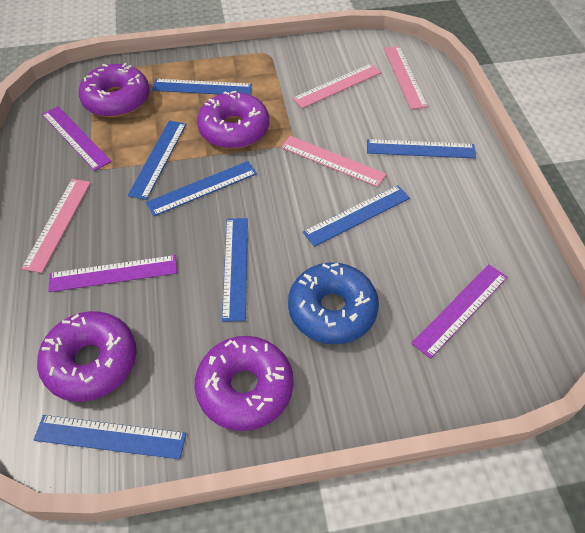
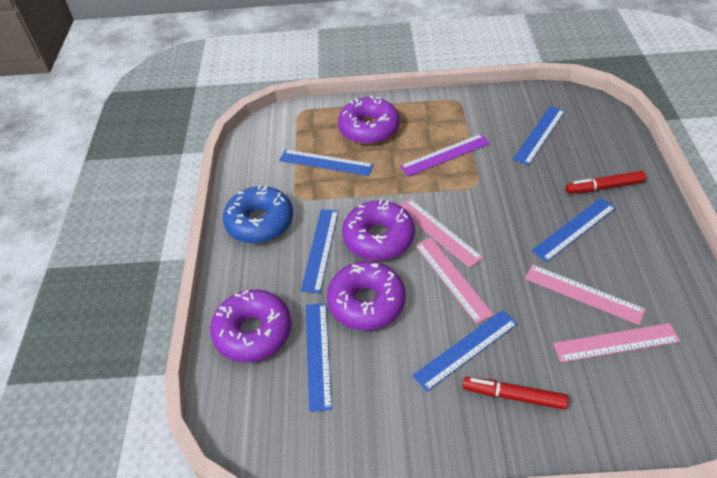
blue ruler: 7 -> 6
purple ruler: 3 -> 1
red marker: 0 -> 2

